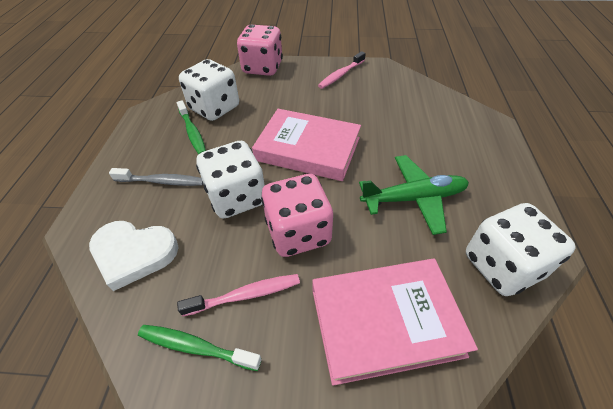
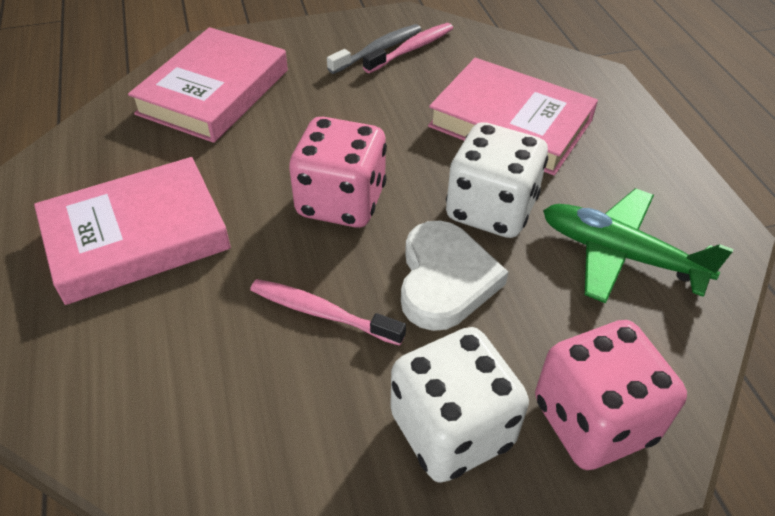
green toothbrush: 2 -> 0
pink book: 2 -> 3
white dice: 3 -> 2

